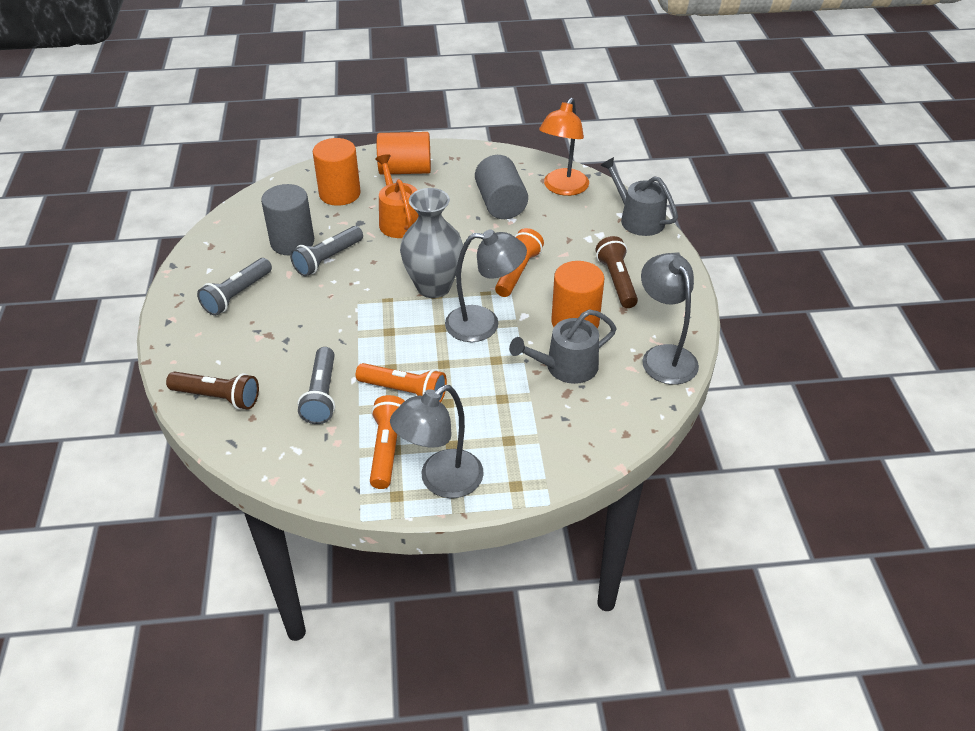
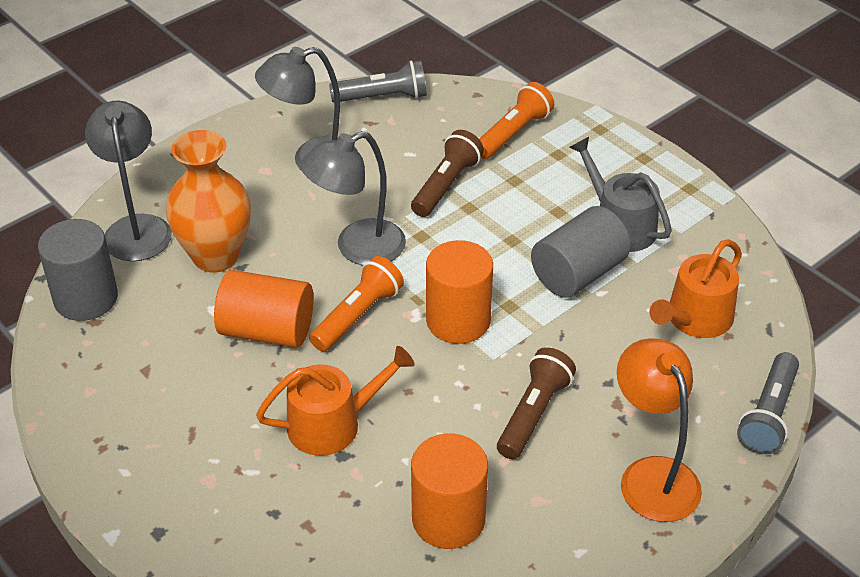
grey flashlight: 3 -> 2
grey vase: 1 -> 0
grey watering can: 2 -> 1
orange flashlight: 3 -> 2
orange vase: 0 -> 1
orange watering can: 1 -> 2

